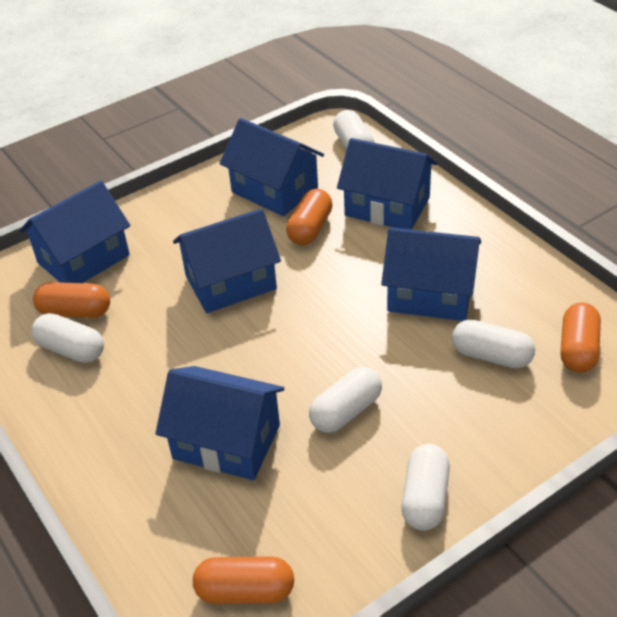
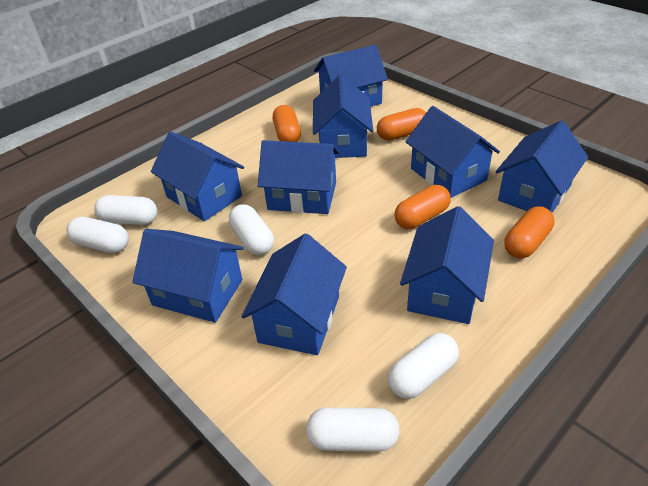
blue house: 6 -> 9

